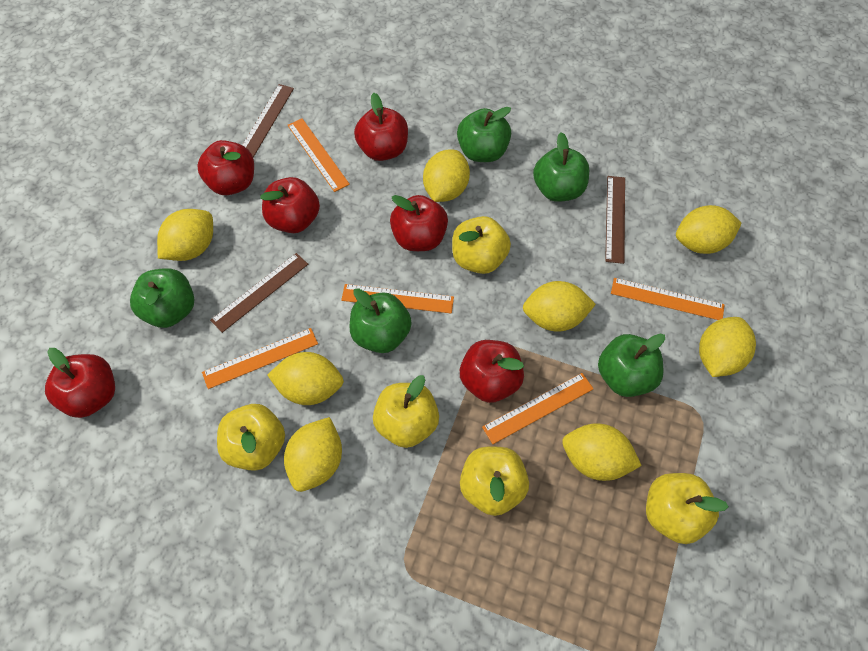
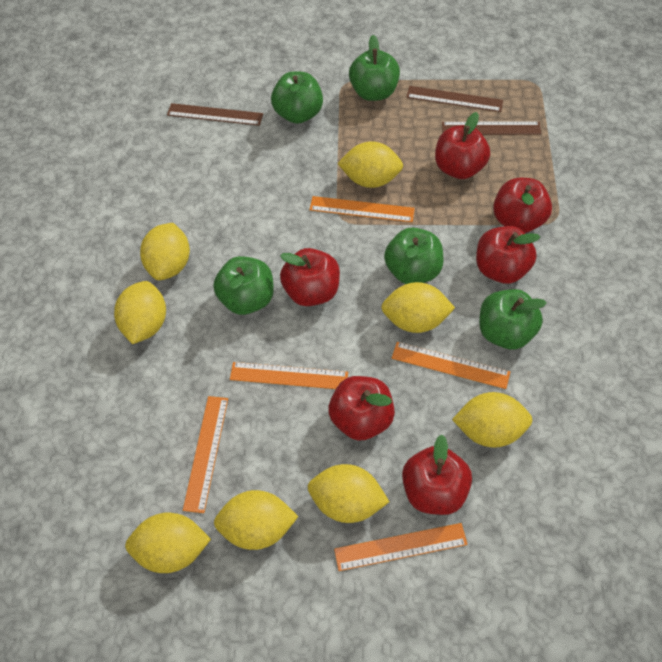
yellow apple: 5 -> 0

